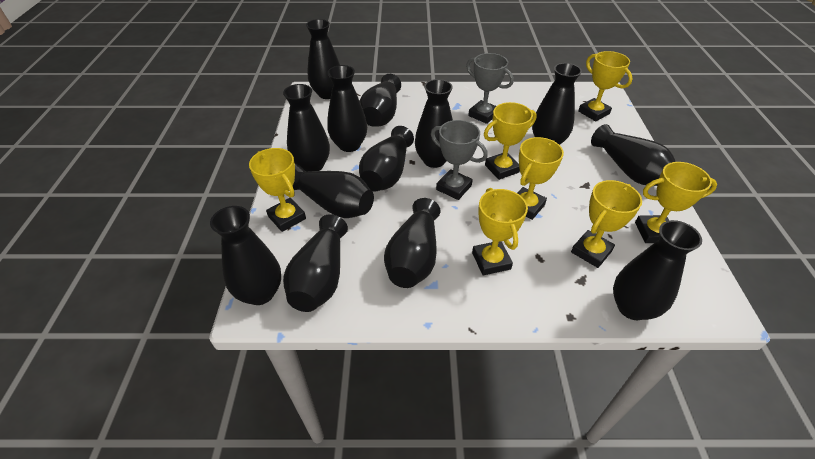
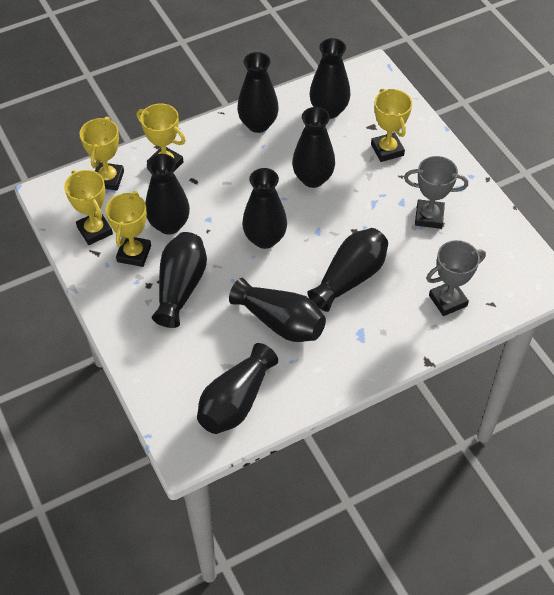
black vase: 13 -> 9
yellow trophy: 7 -> 5

